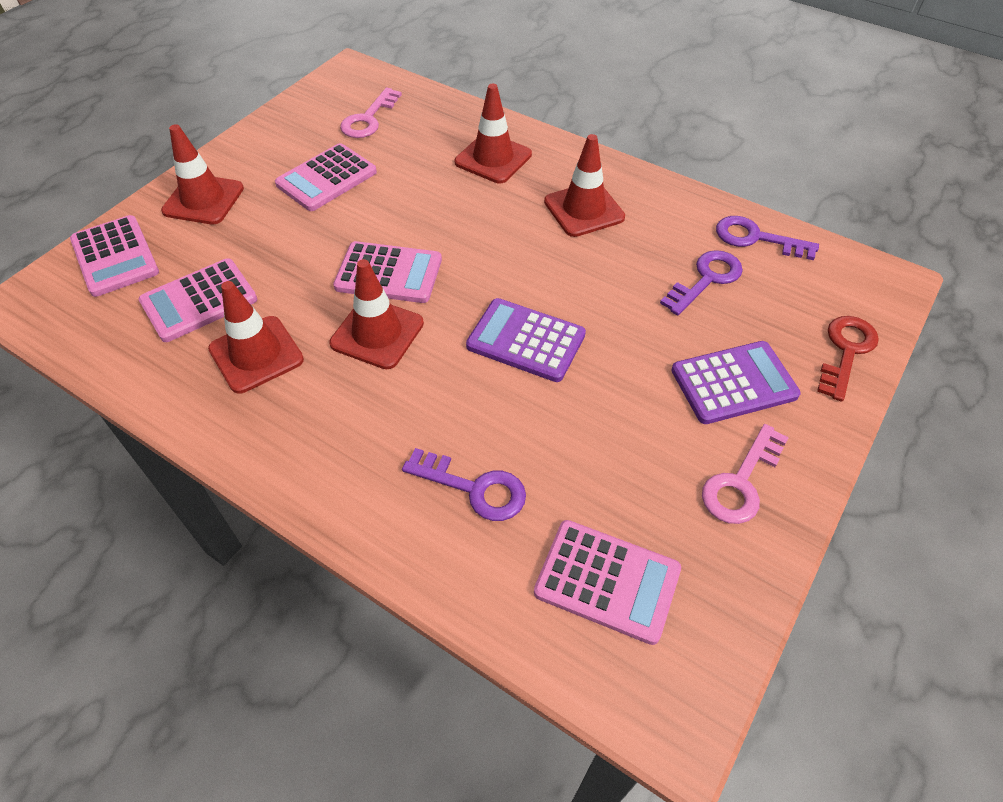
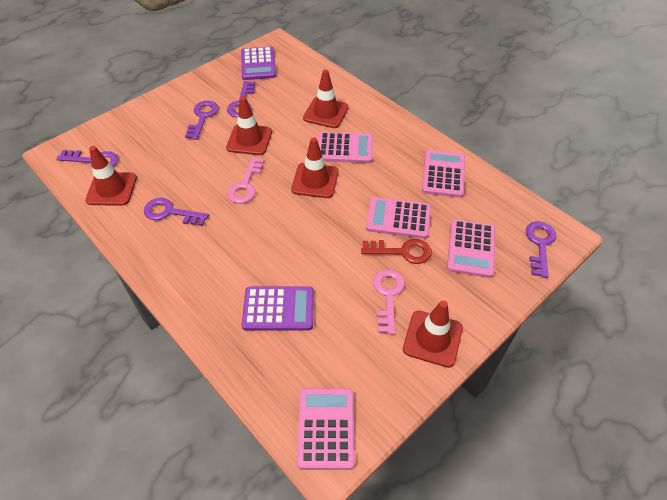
purple key: 3 -> 5

